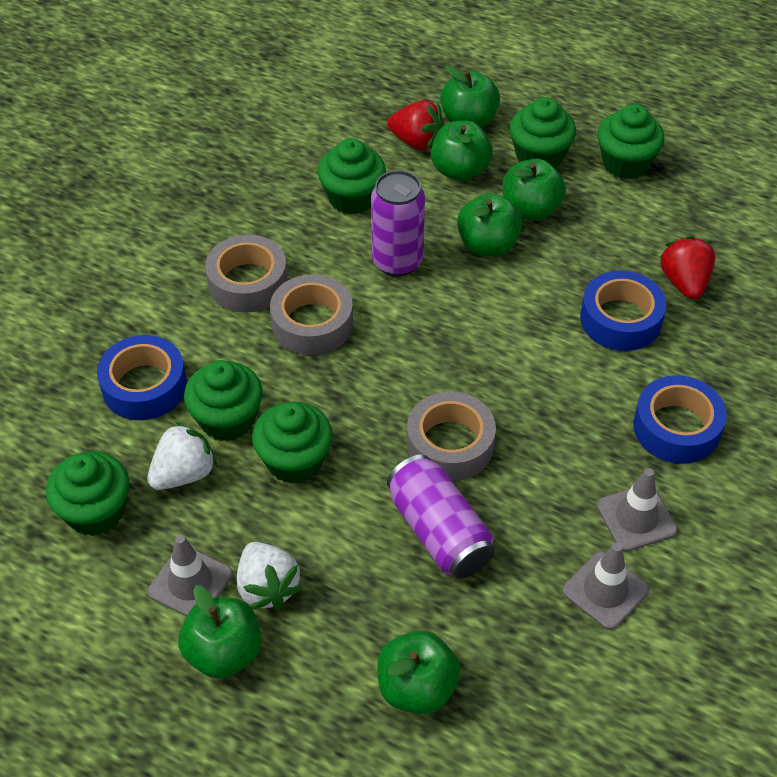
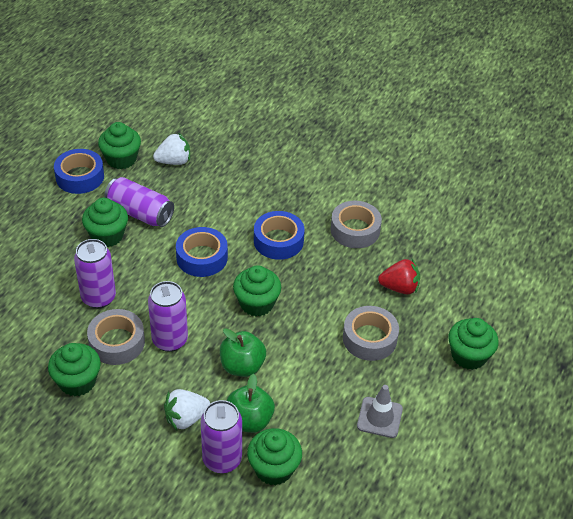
green apple: 6 -> 2
grey traffic cone: 3 -> 1
purple can: 2 -> 4
red strawberry: 2 -> 1

